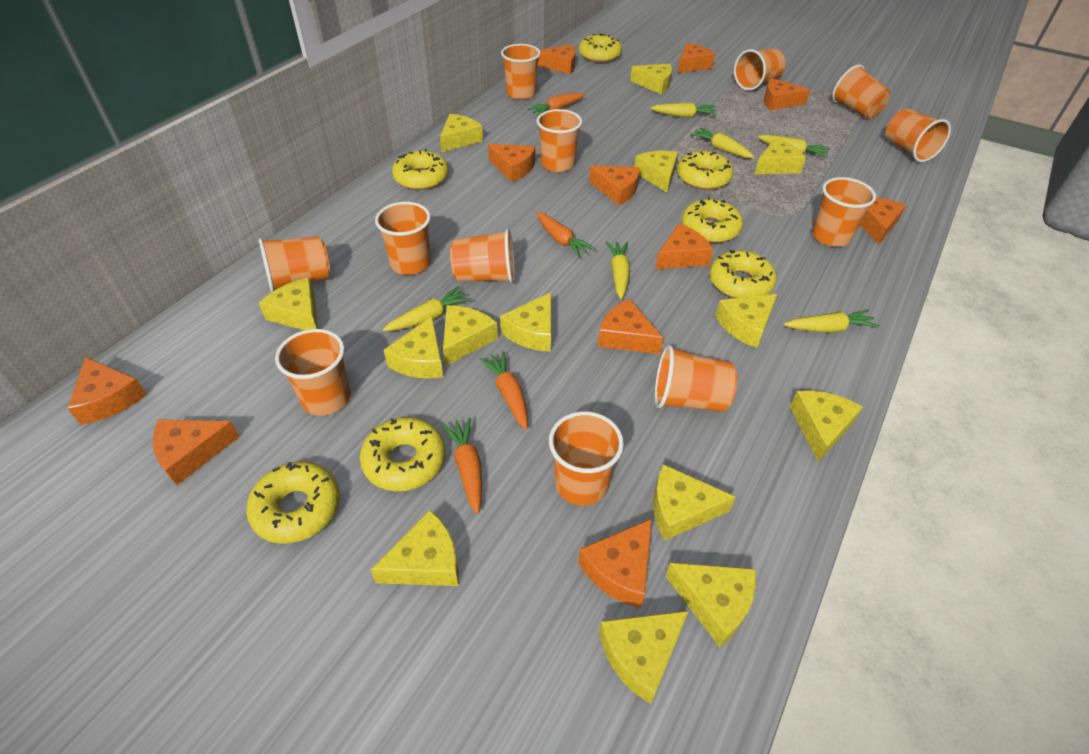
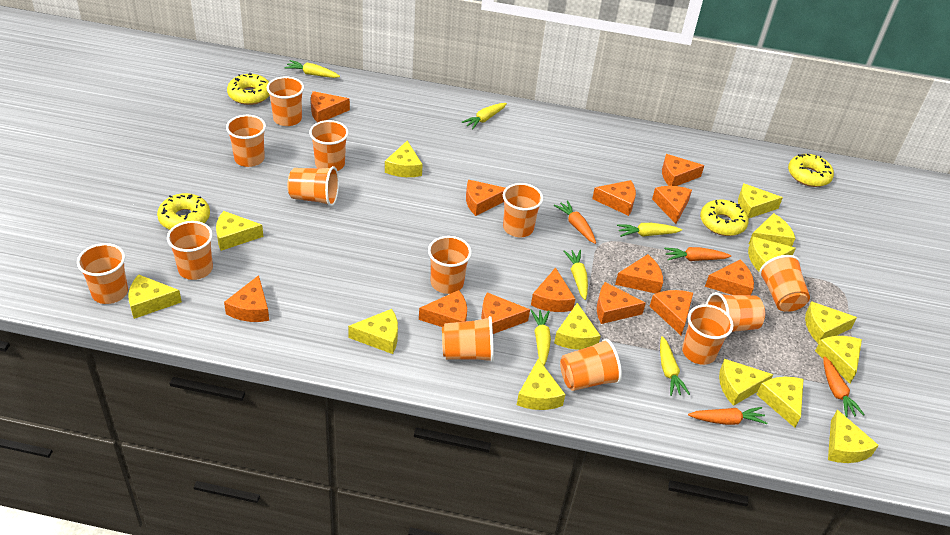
orange cheese: 11 -> 13
orange cup: 12 -> 13
yellow donut: 7 -> 4

